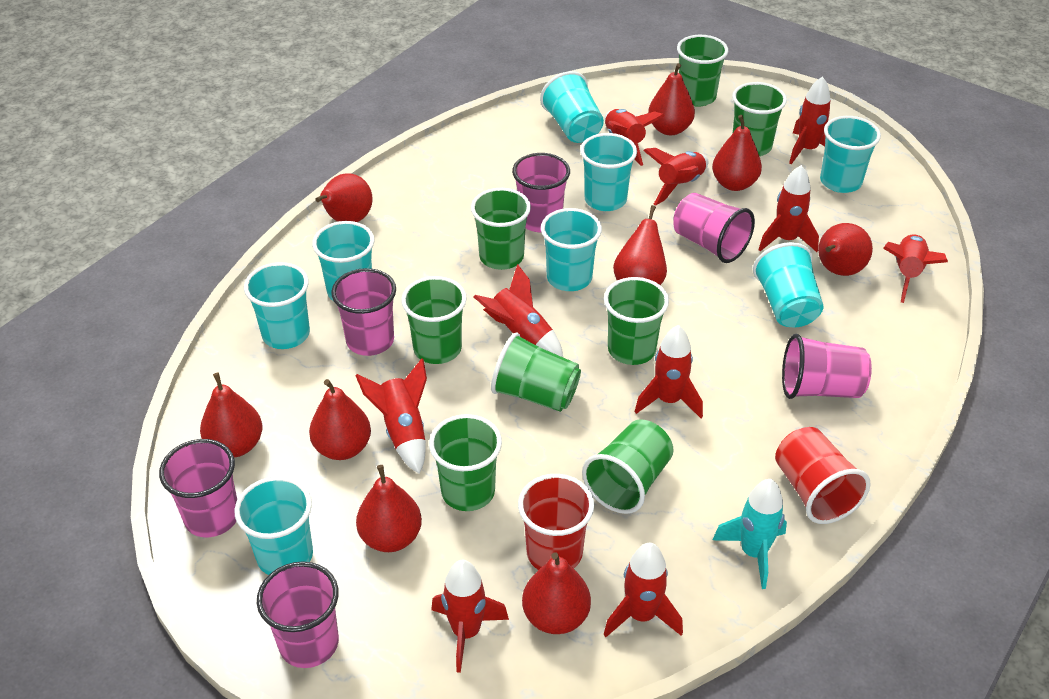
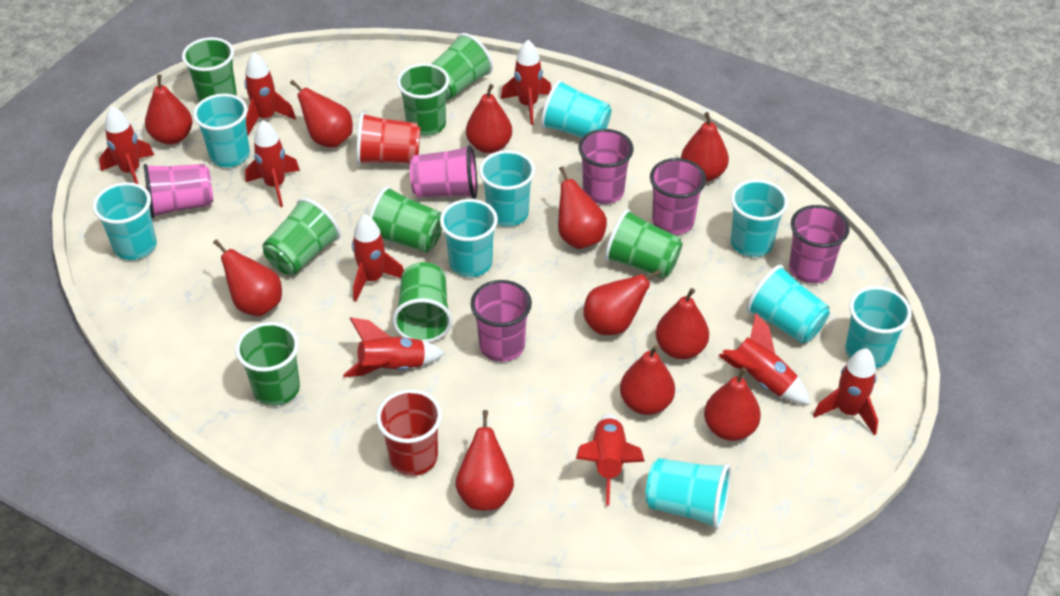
red pear: 9 -> 11
red rocket: 10 -> 9
turquoise cup: 8 -> 9
turquoise rocket: 1 -> 0

